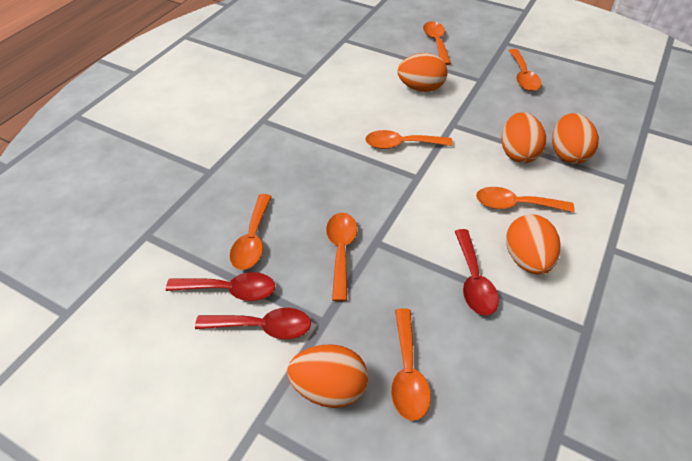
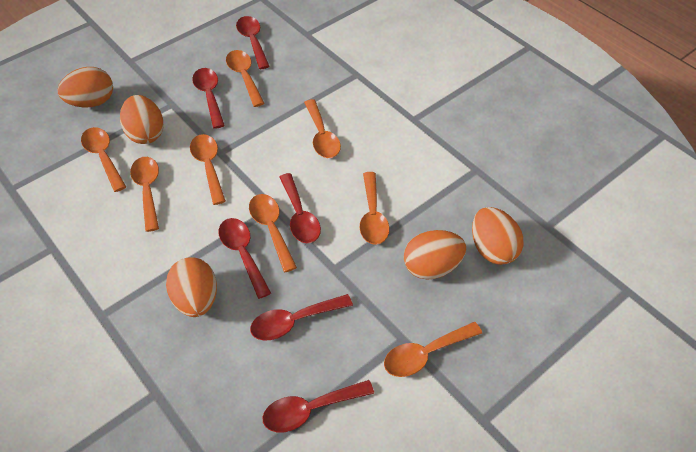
orange spoon: 7 -> 8
red spoon: 3 -> 6

